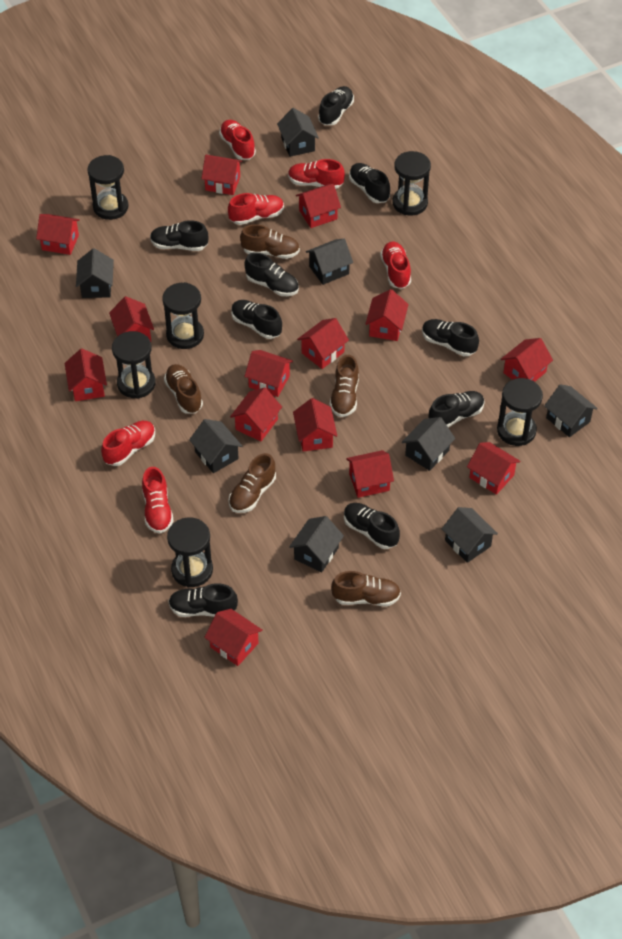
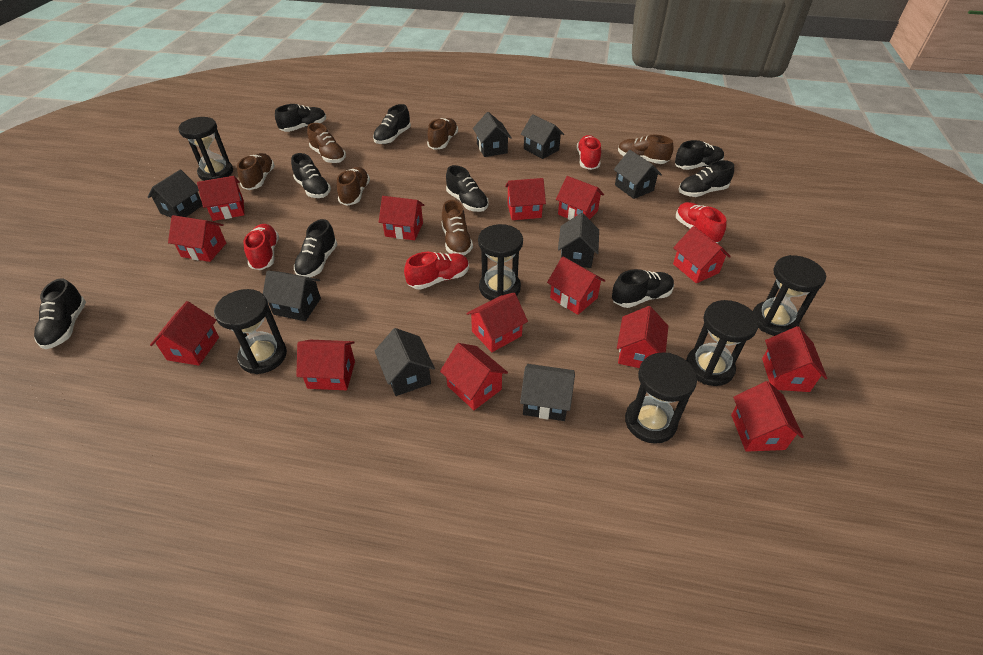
brown shoe: 5 -> 6
red shoe: 6 -> 4

